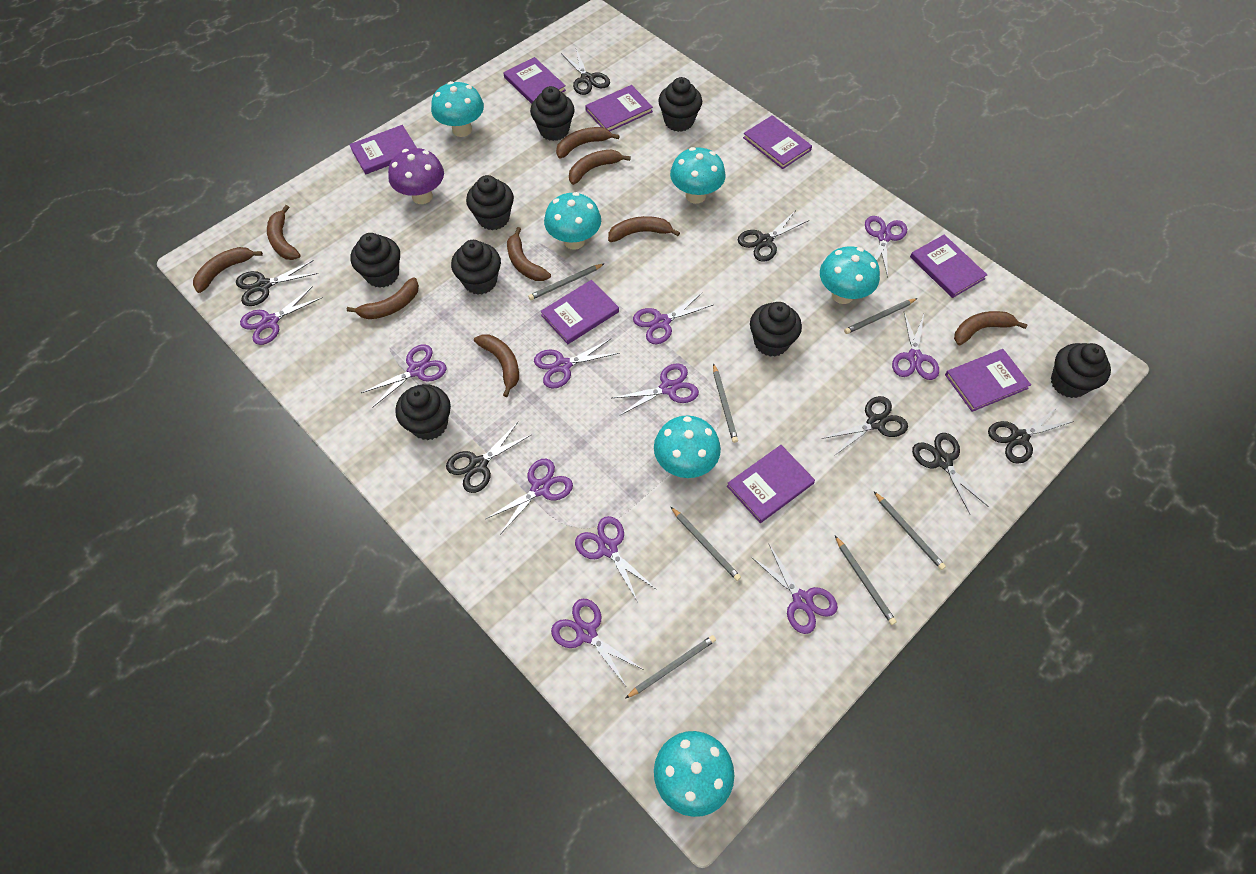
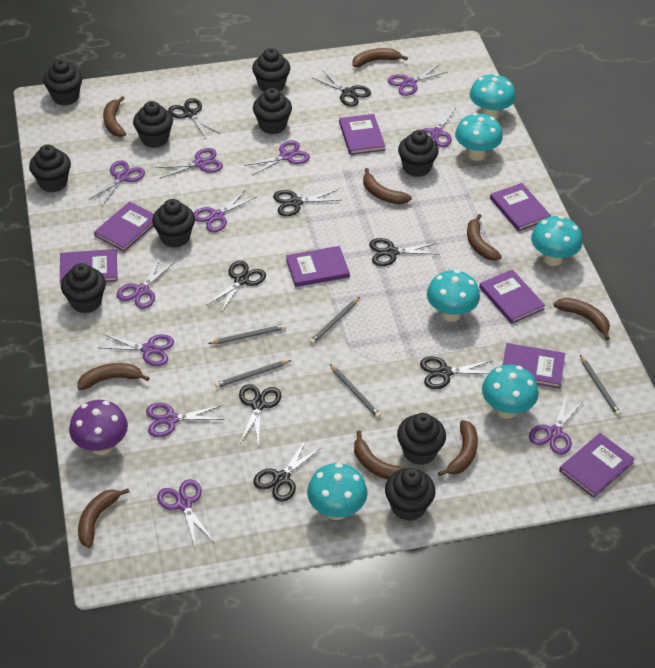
black cupcake: 8 -> 10
black scissors: 7 -> 8
grey pencil: 7 -> 5

